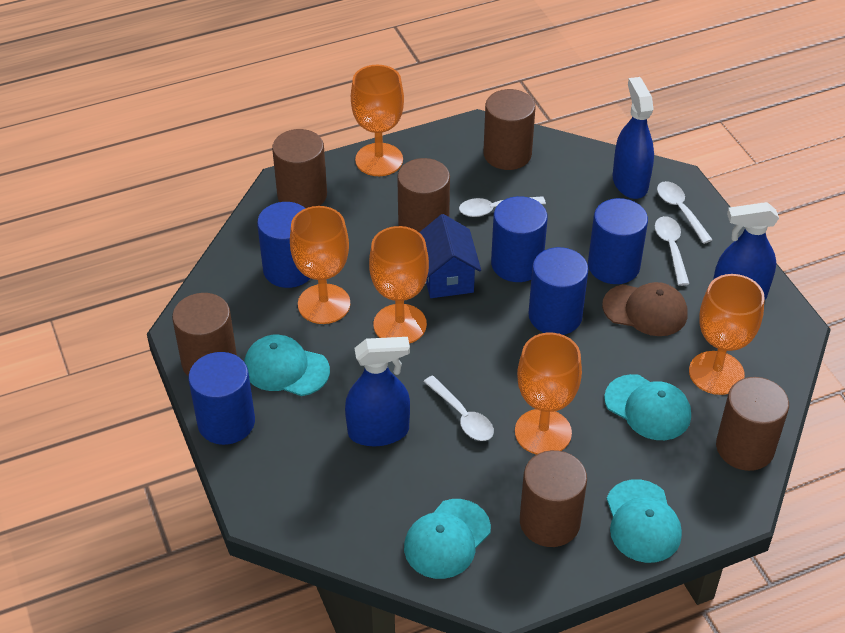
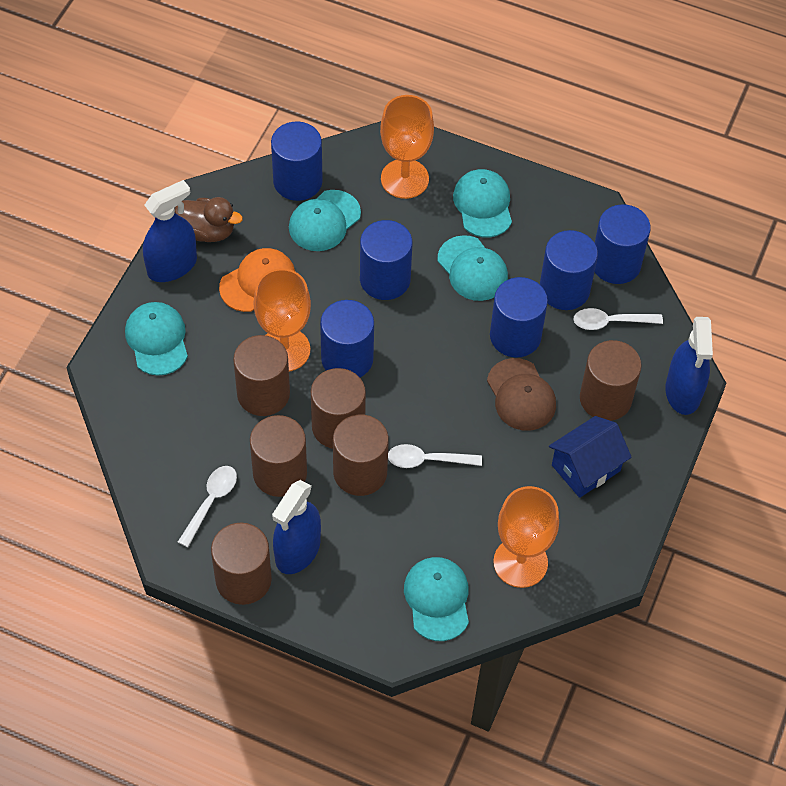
blue cylinder: 5 -> 6
brown duck: 0 -> 1
orange cap: 0 -> 1
orange goblet: 5 -> 3
turquoise cap: 4 -> 5
white spoon: 4 -> 3

